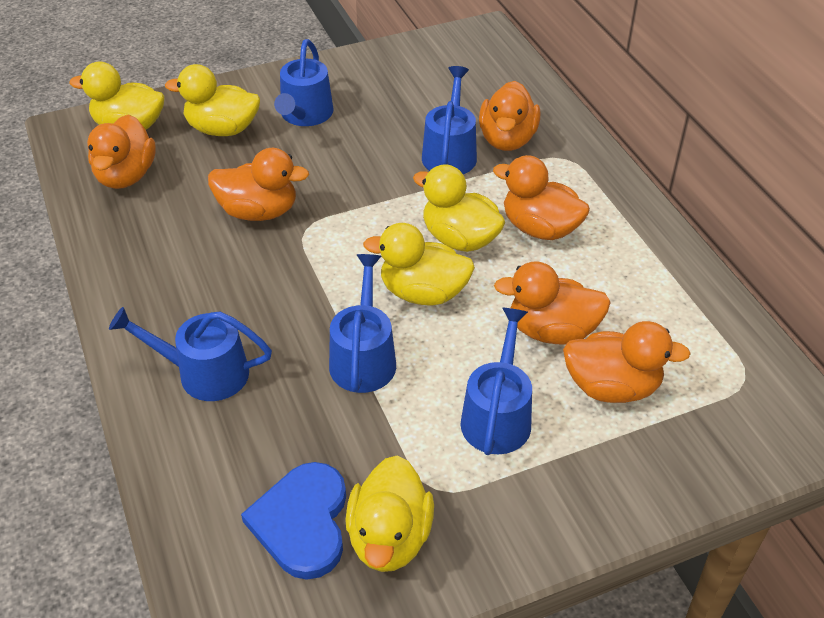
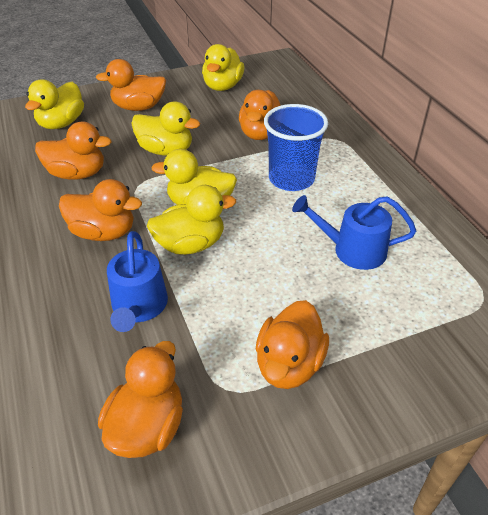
blue cup: 0 -> 1
blue heart: 1 -> 0
blue watering can: 5 -> 2

